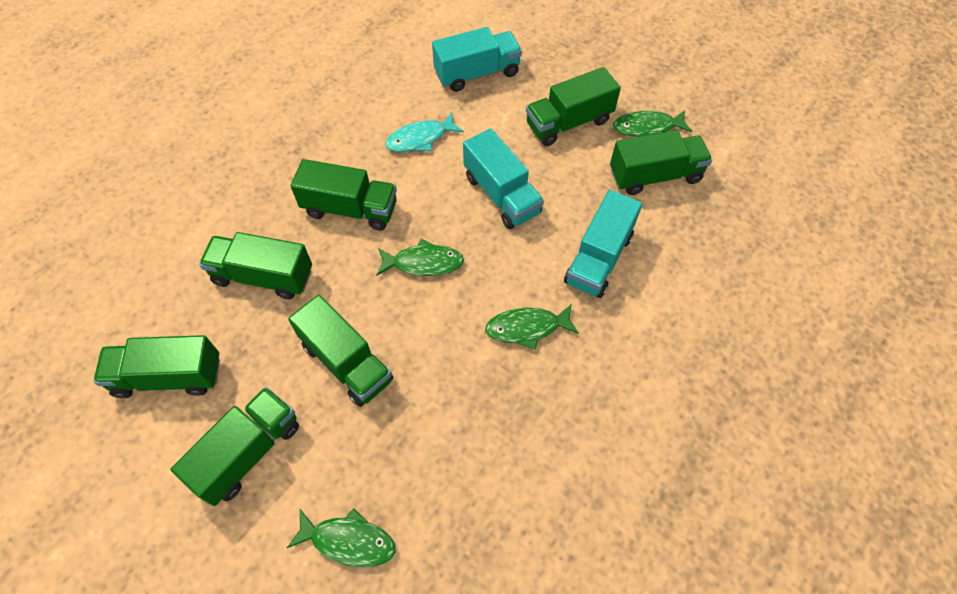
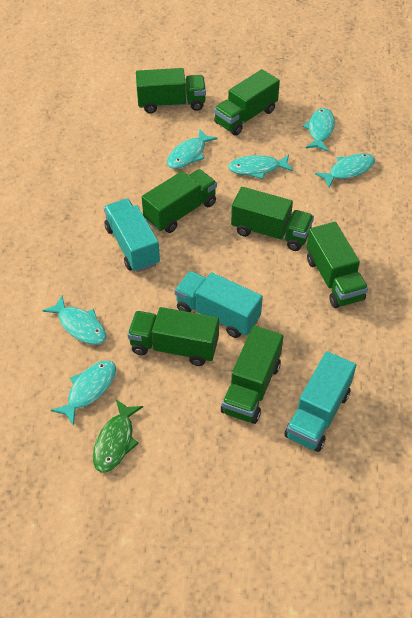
green fish: 4 -> 1
turquoise fish: 1 -> 6

